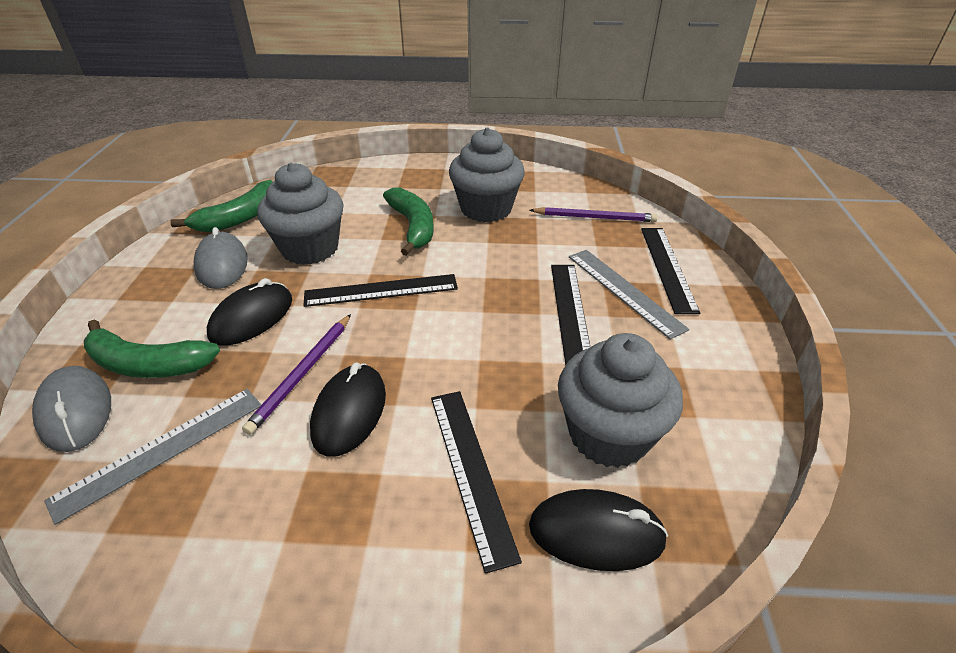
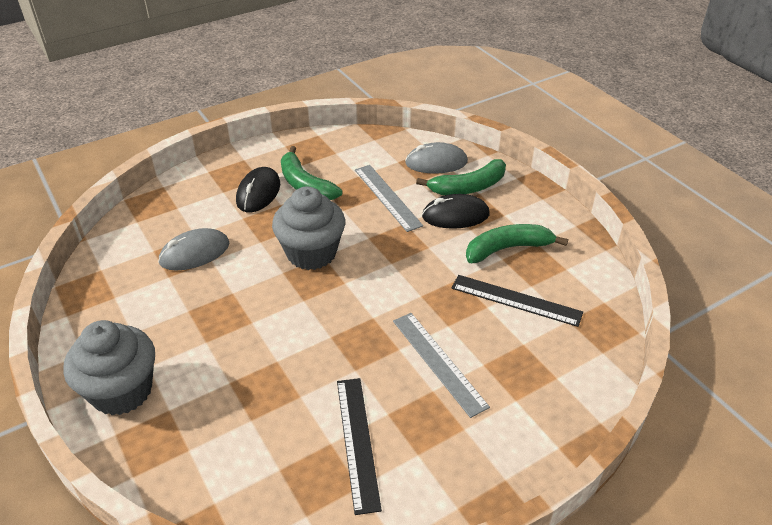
black mouse: 3 -> 2
black ruler: 4 -> 2
grey cupcake: 3 -> 2
purple pencil: 2 -> 0

